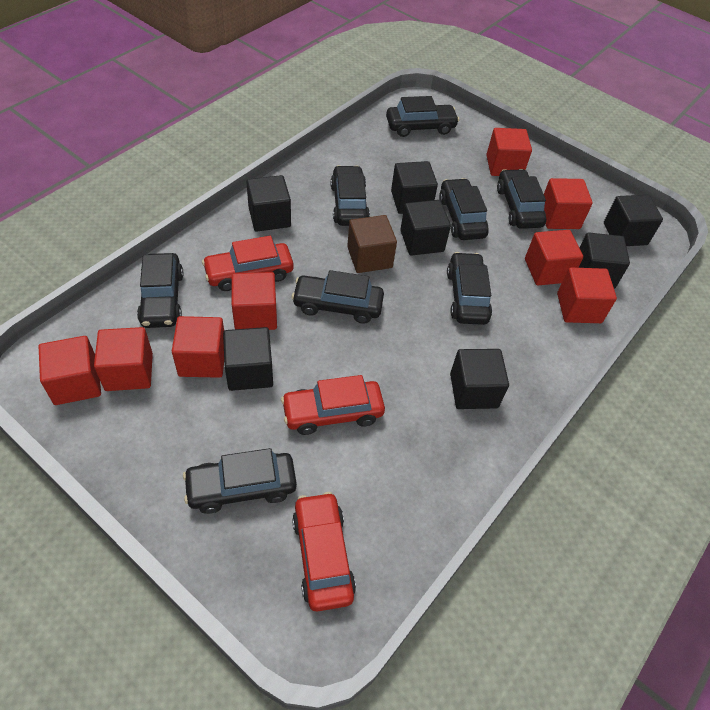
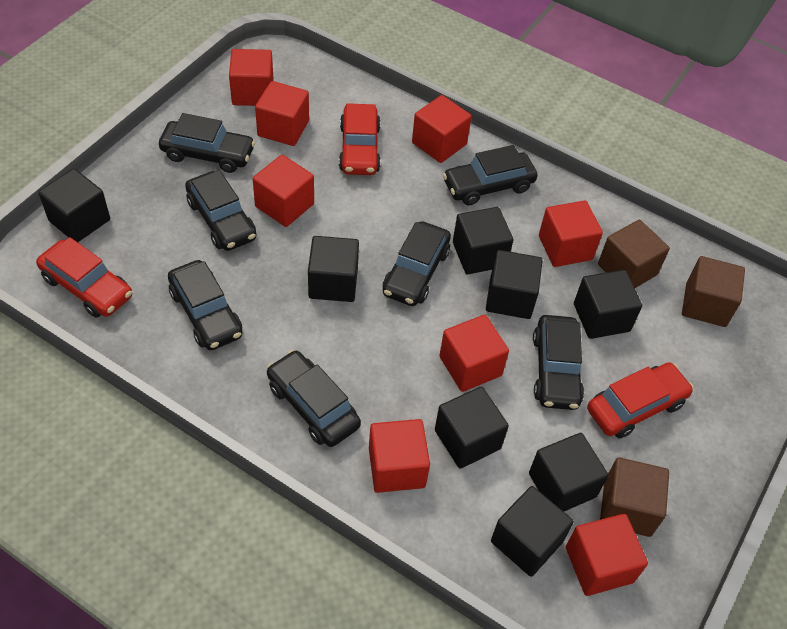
black car: 8 -> 7
black cube: 7 -> 8
brown cube: 1 -> 3

